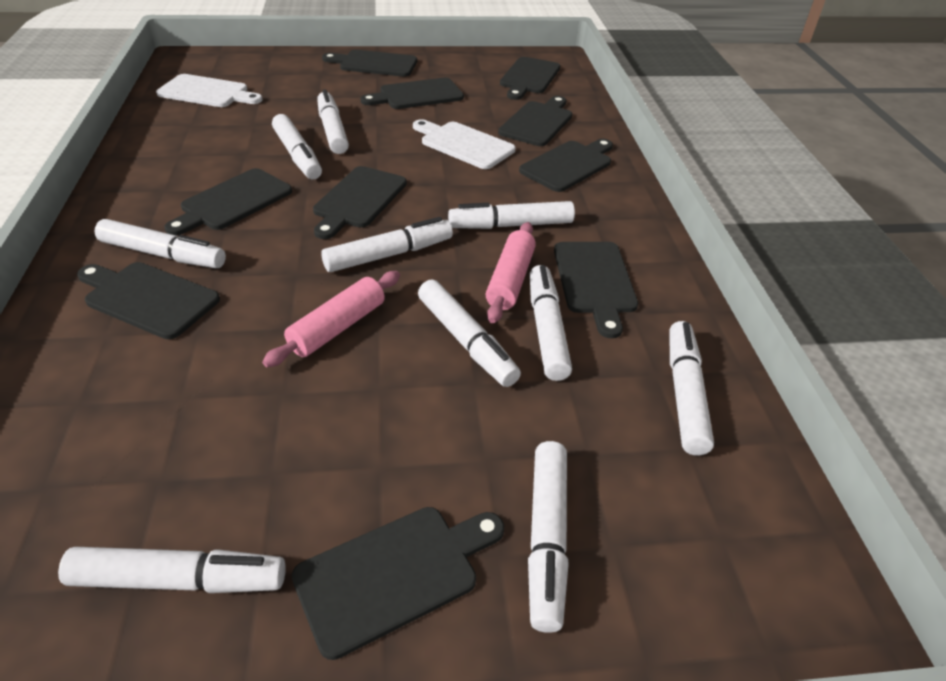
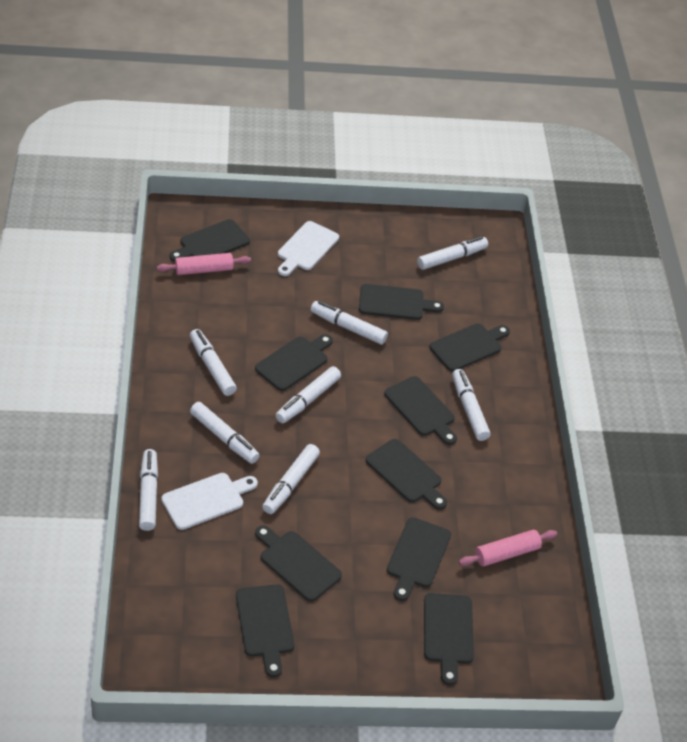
white marker: 10 -> 8

